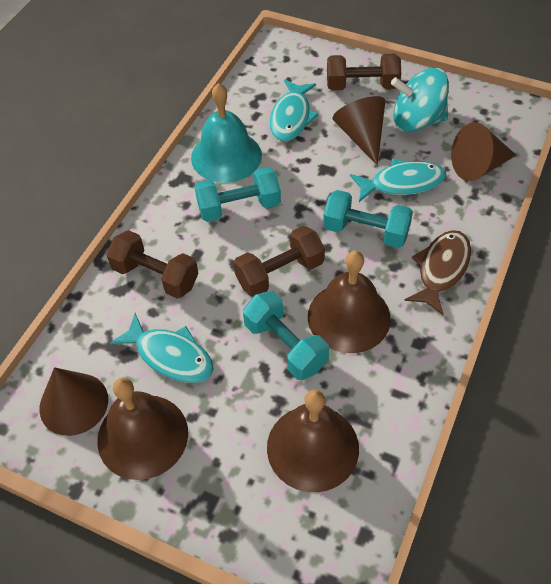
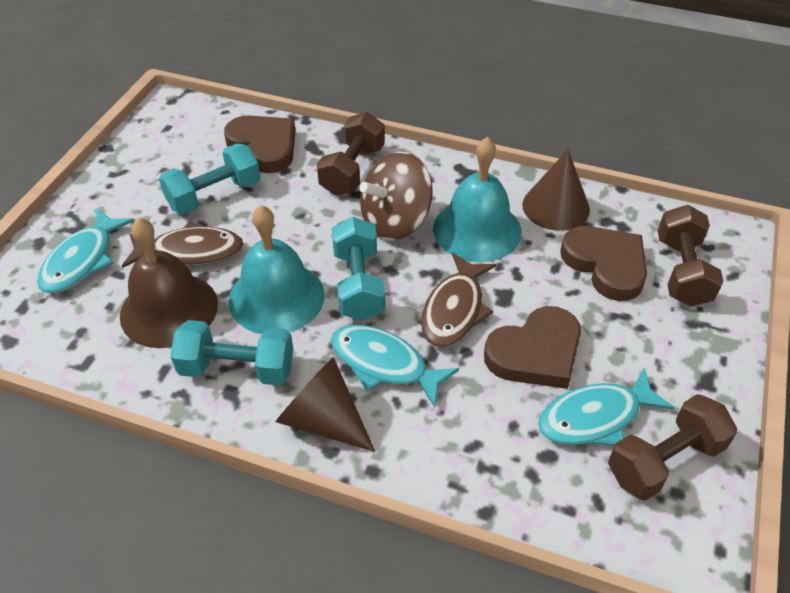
brown bell: 3 -> 1
brown cone: 3 -> 2
brown fish: 1 -> 2
brown heart: 0 -> 3
brown spinning top: 0 -> 1
turquoise bell: 1 -> 2
turquoise spinning top: 1 -> 0

